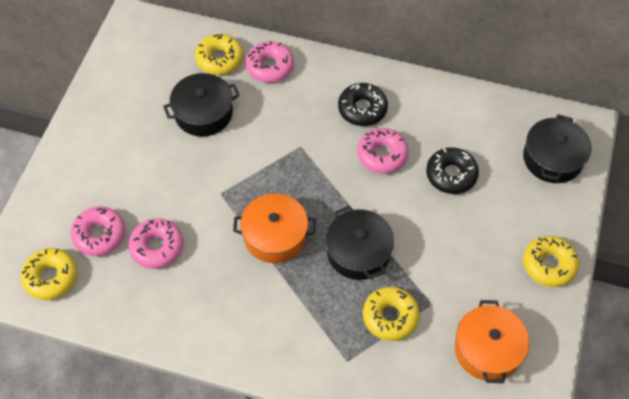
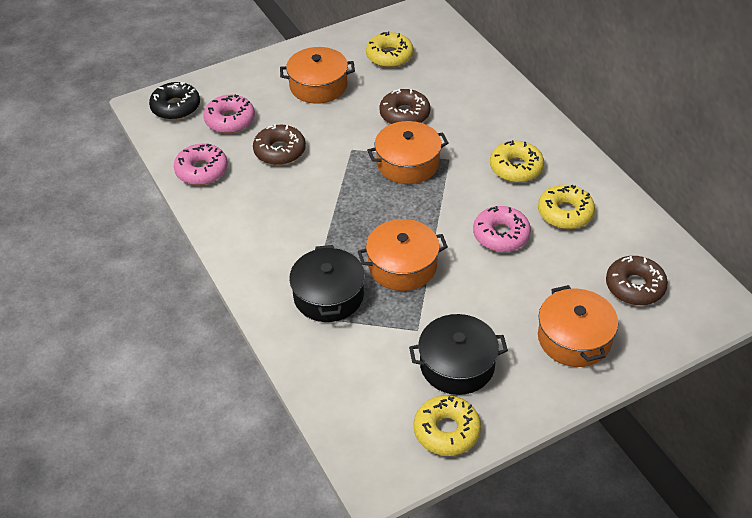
black donut: 2 -> 1
black pot: 3 -> 2
brown donut: 0 -> 3
orange pot: 2 -> 4
pink donut: 4 -> 3

